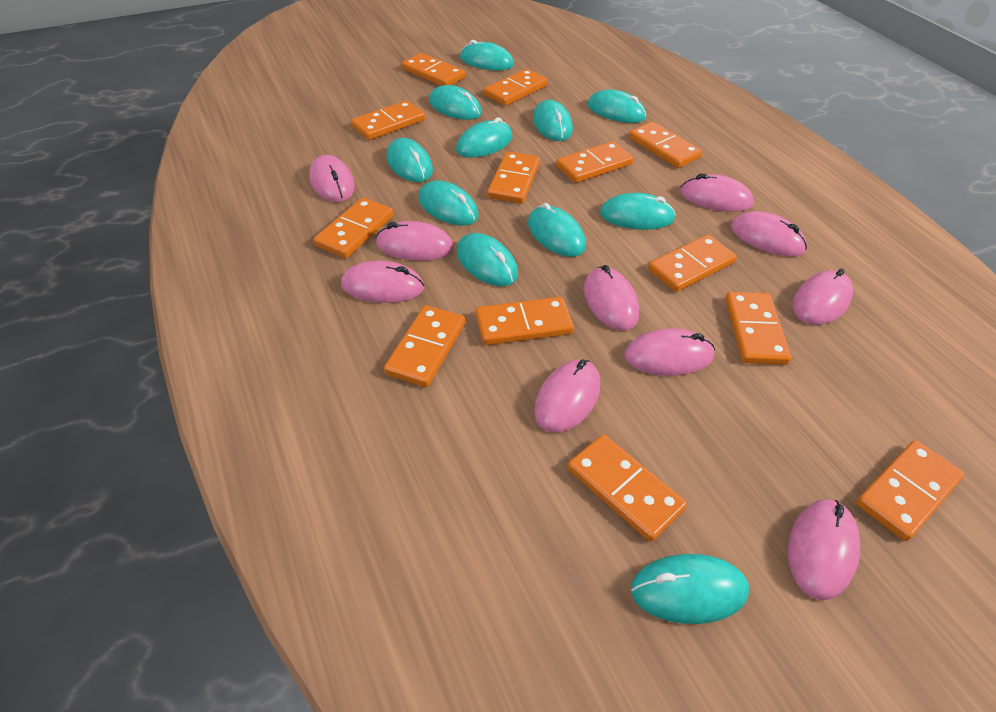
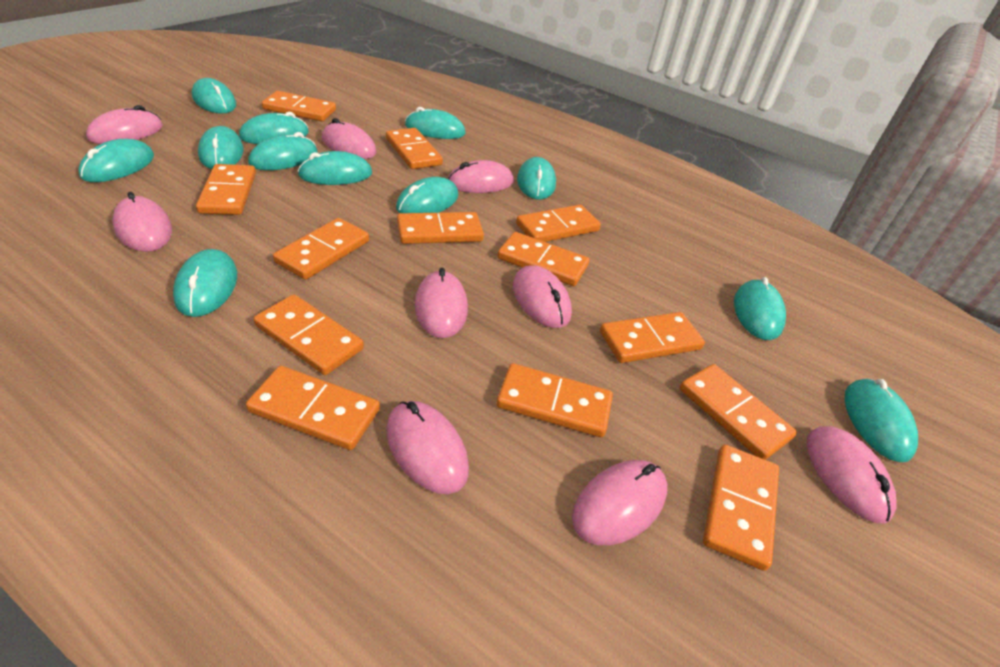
pink mouse: 10 -> 9
turquoise mouse: 11 -> 12

